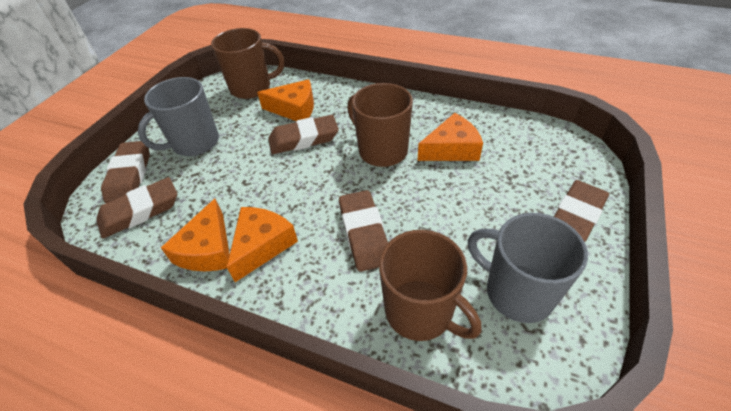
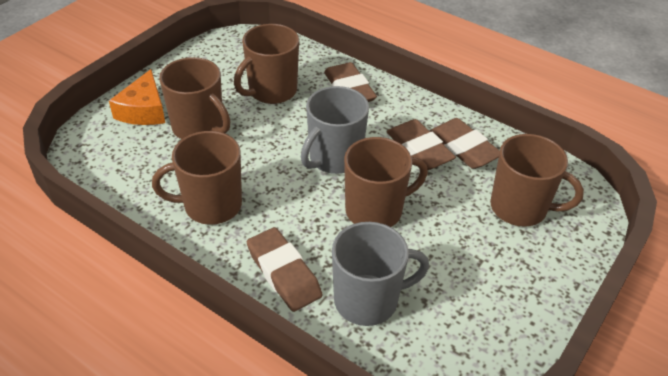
brown eraser: 5 -> 4
brown mug: 3 -> 5
orange cheese: 4 -> 1

